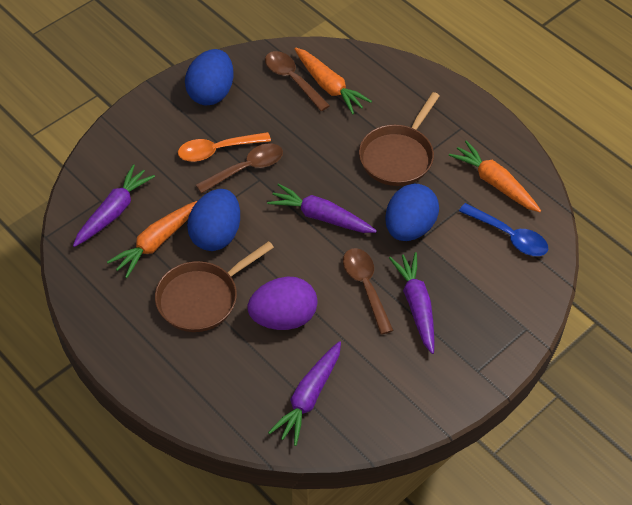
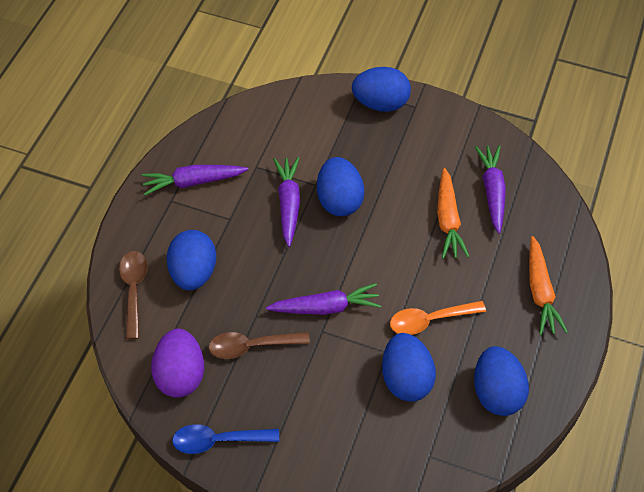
blue egg: 3 -> 5
brown pan: 2 -> 0
brown spoon: 3 -> 2
orange carrot: 3 -> 2

